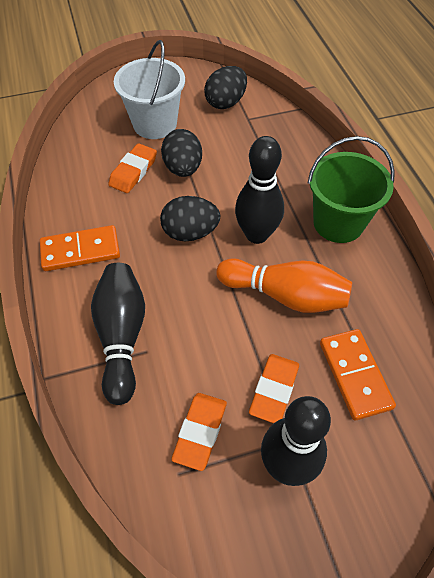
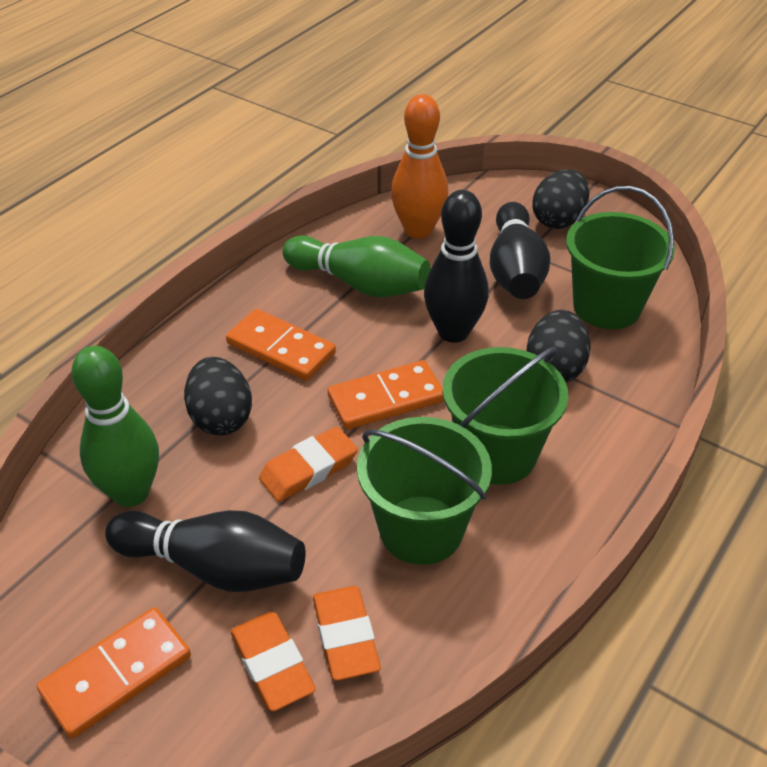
green bowling pin: 0 -> 2
green bucket: 1 -> 3
orange domino: 2 -> 3
white bucket: 1 -> 0

